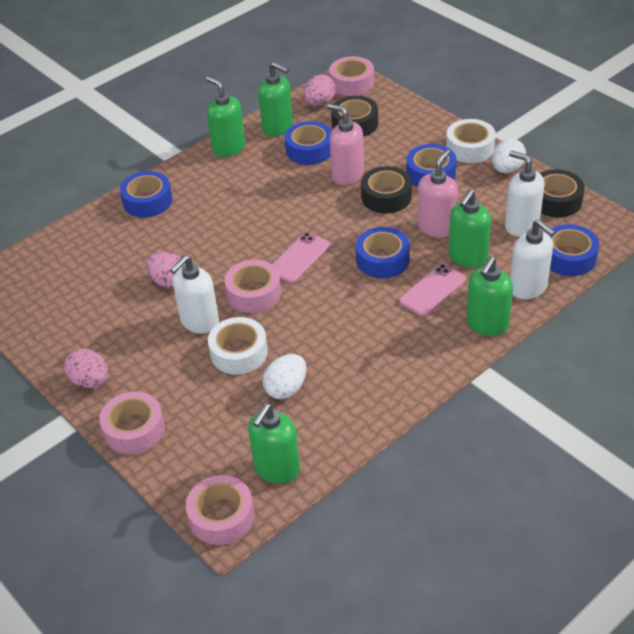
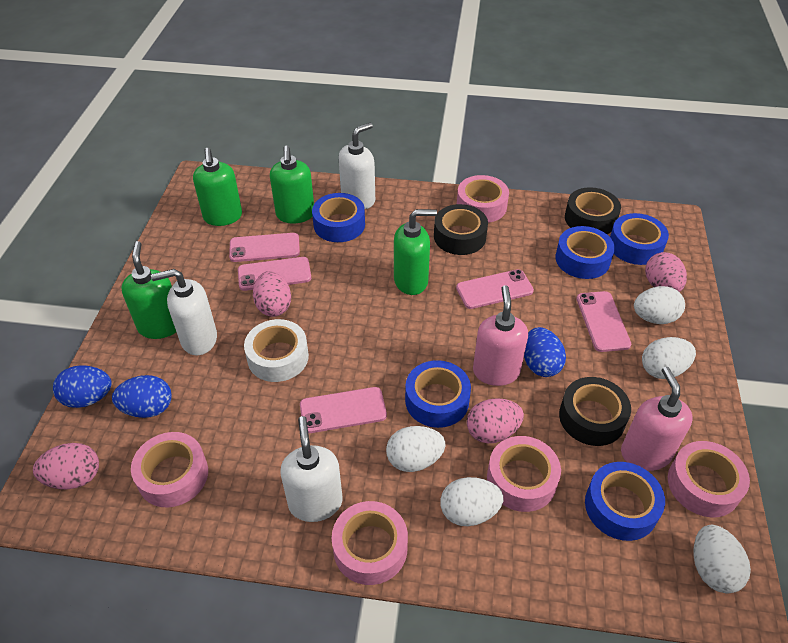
blue egg: 0 -> 3
green soap dispenser: 5 -> 4
pink egg: 3 -> 4
pink phone: 2 -> 5
pink tape: 4 -> 5
white egg: 2 -> 5
white tape: 2 -> 1

